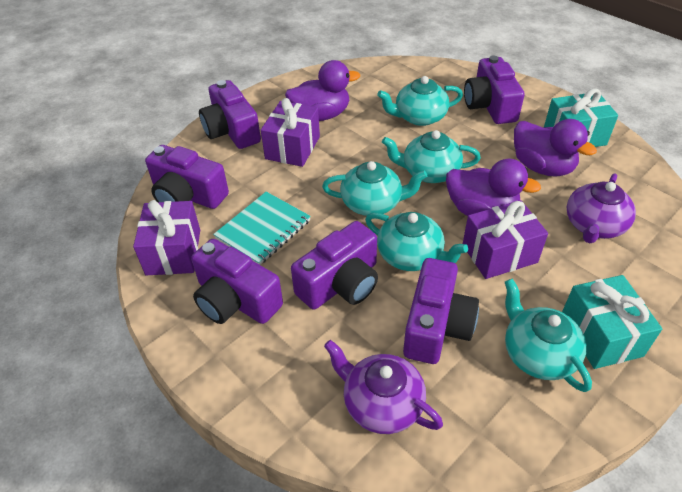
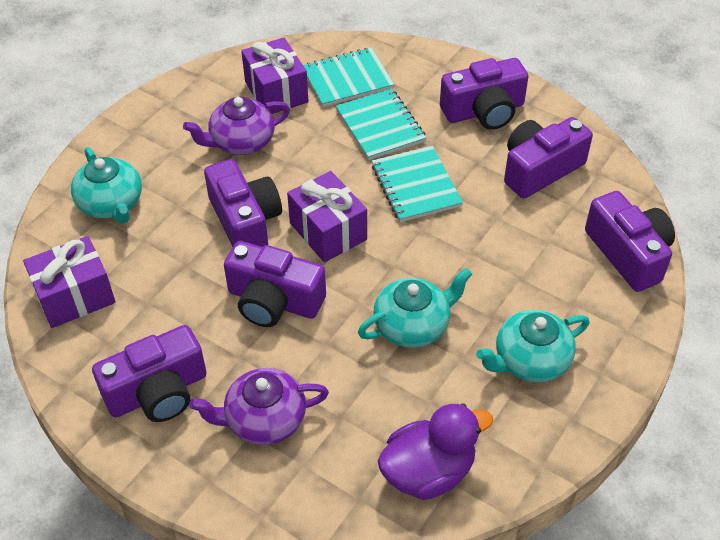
purple duck: 3 -> 1
turquoise gift: 2 -> 0
turquoise notebook: 1 -> 3
turquoise teapot: 5 -> 3

